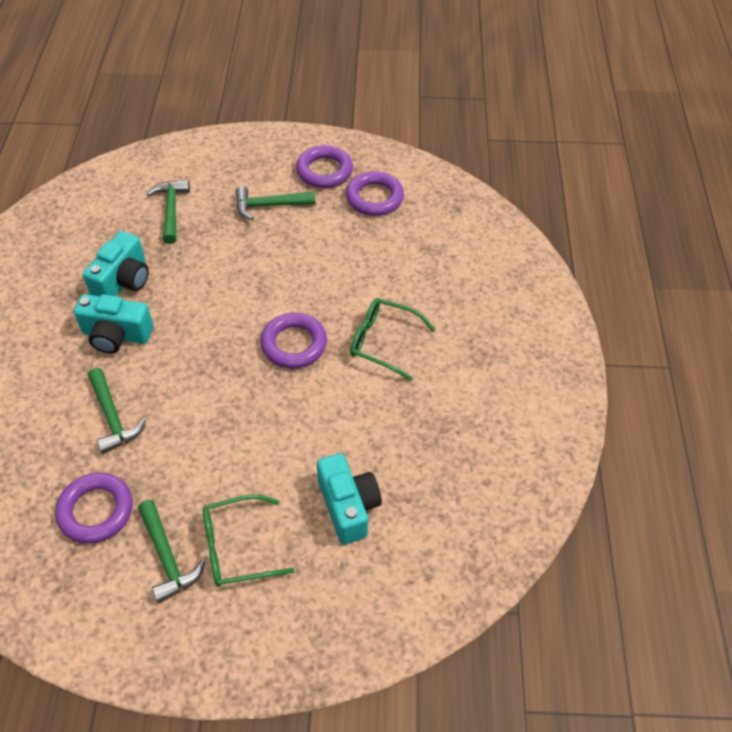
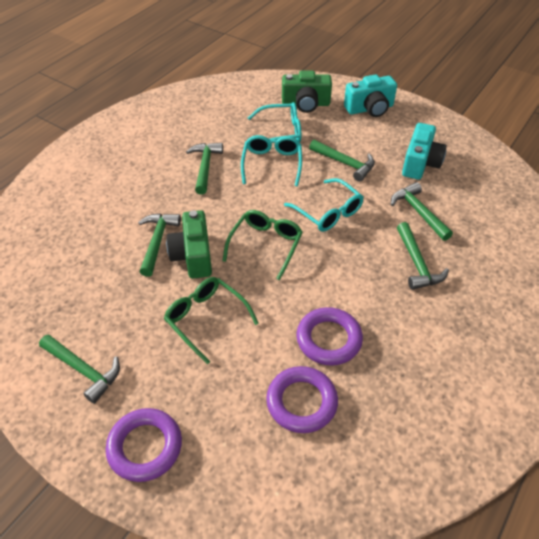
green camera: 0 -> 2
green hammer: 4 -> 6
purple ring: 4 -> 3
turquoise camera: 3 -> 2
turquoise glasses: 0 -> 3

